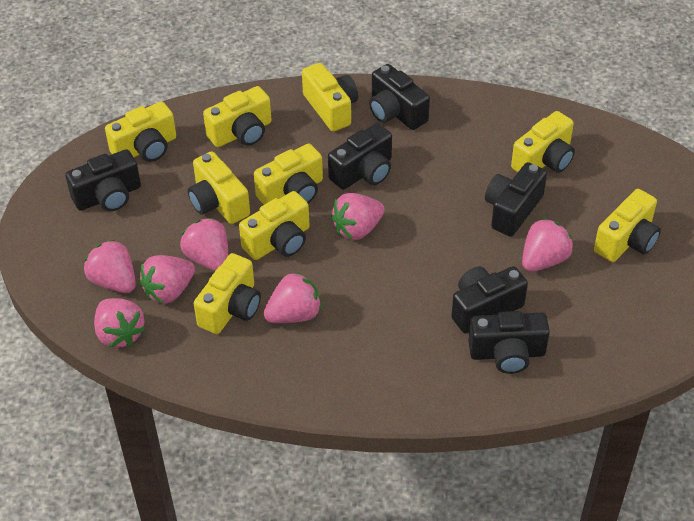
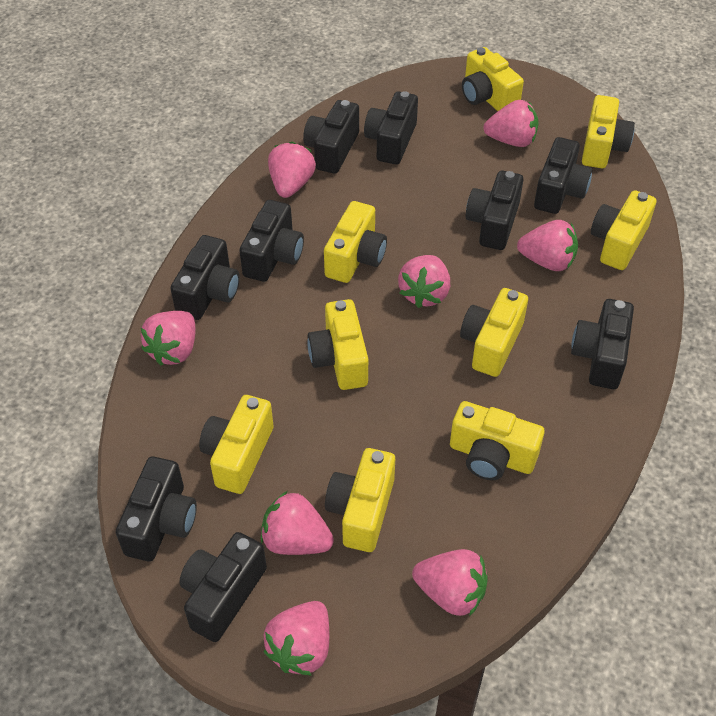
black camera: 6 -> 9
pink strawberry: 7 -> 8

